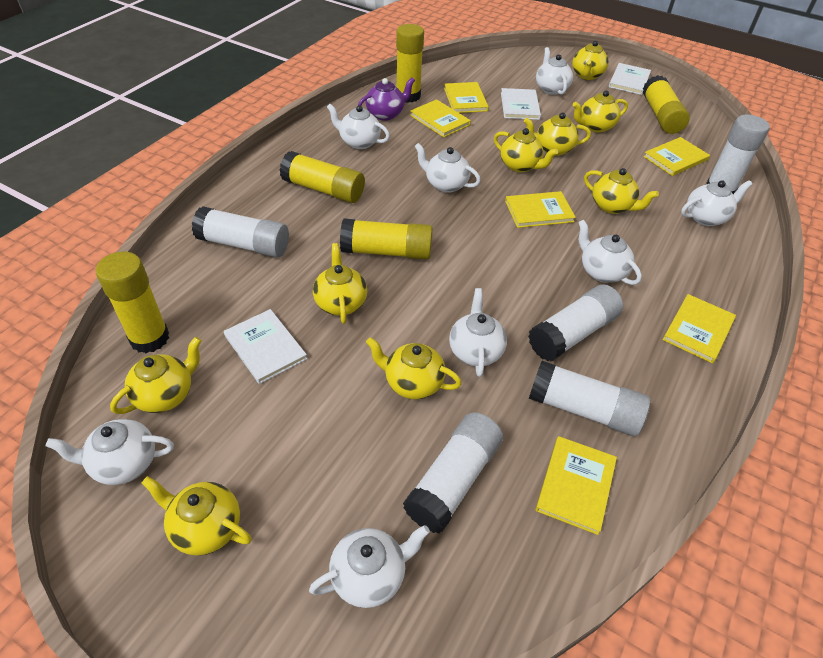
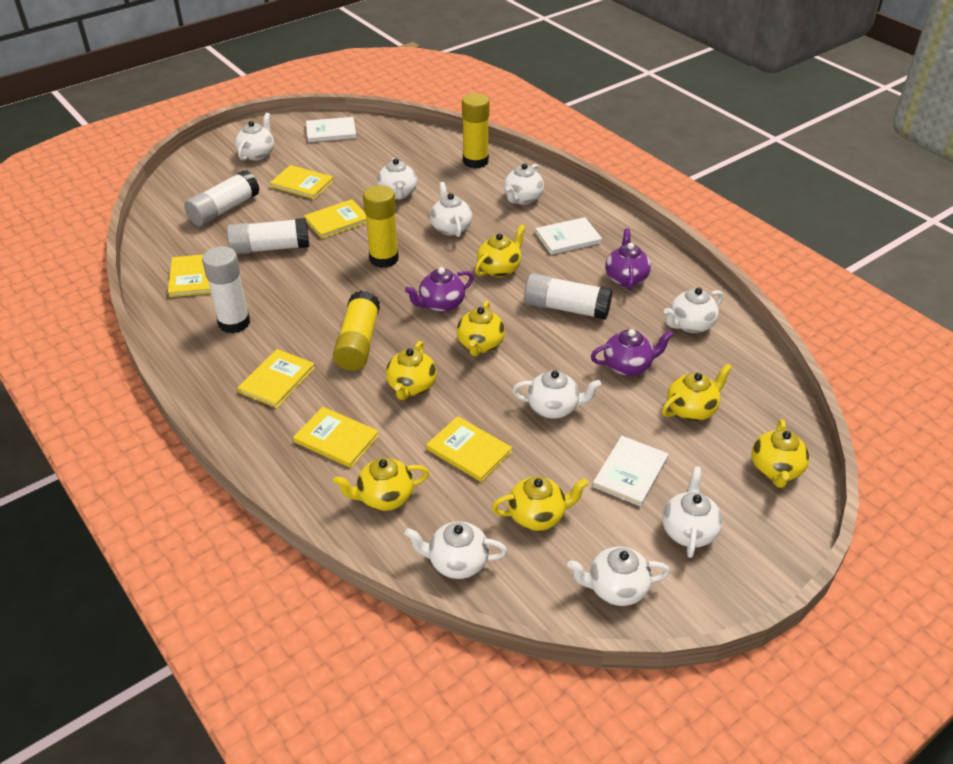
purple teapot: 1 -> 3
white glue stick: 5 -> 4
white teapot: 8 -> 9
yellow glue stick: 5 -> 3
yellow teapot: 9 -> 7

